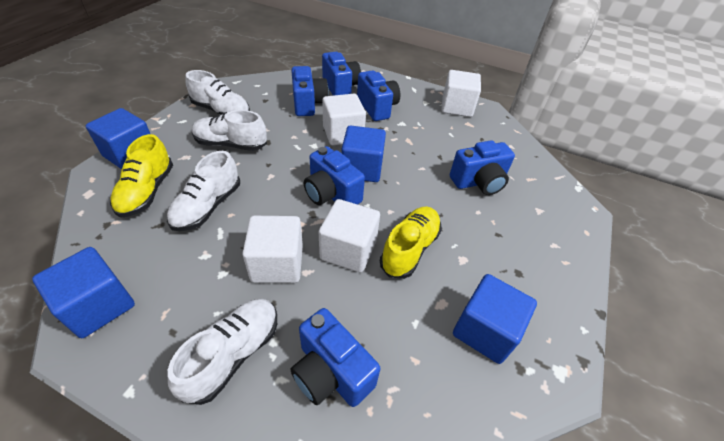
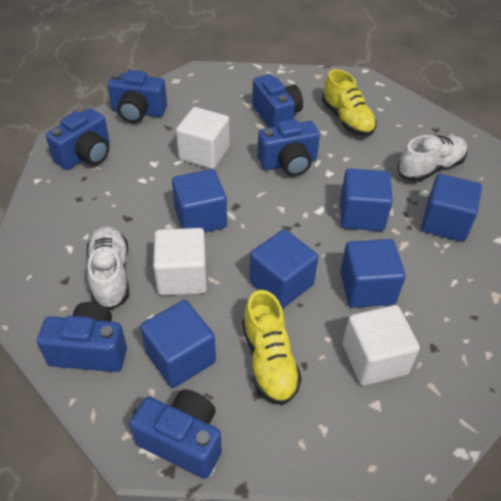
blue cube: 4 -> 6
white cube: 4 -> 3
white shoe: 4 -> 2

